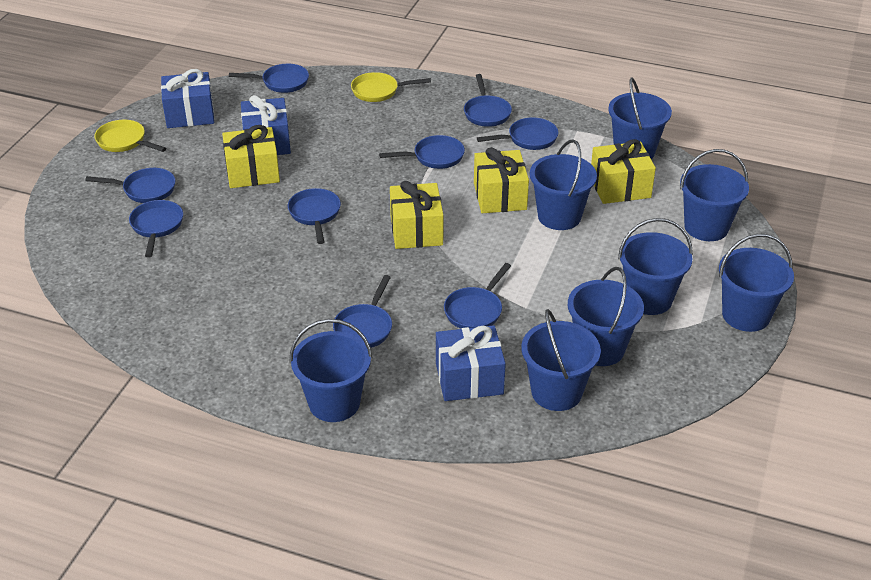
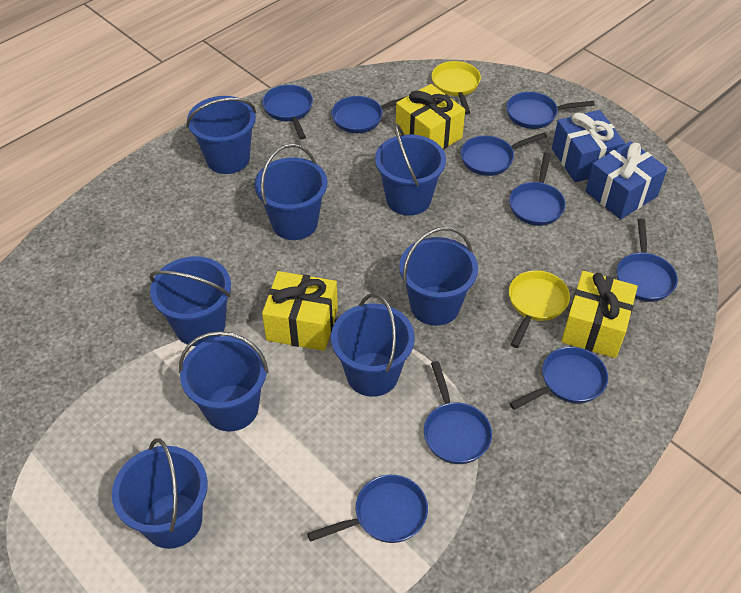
blue gift: 3 -> 2
yellow gift: 4 -> 3

